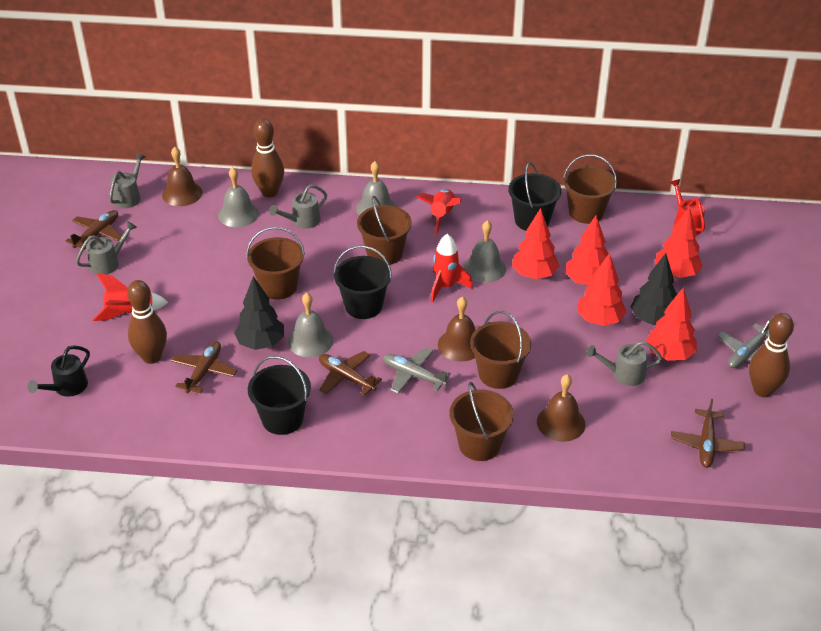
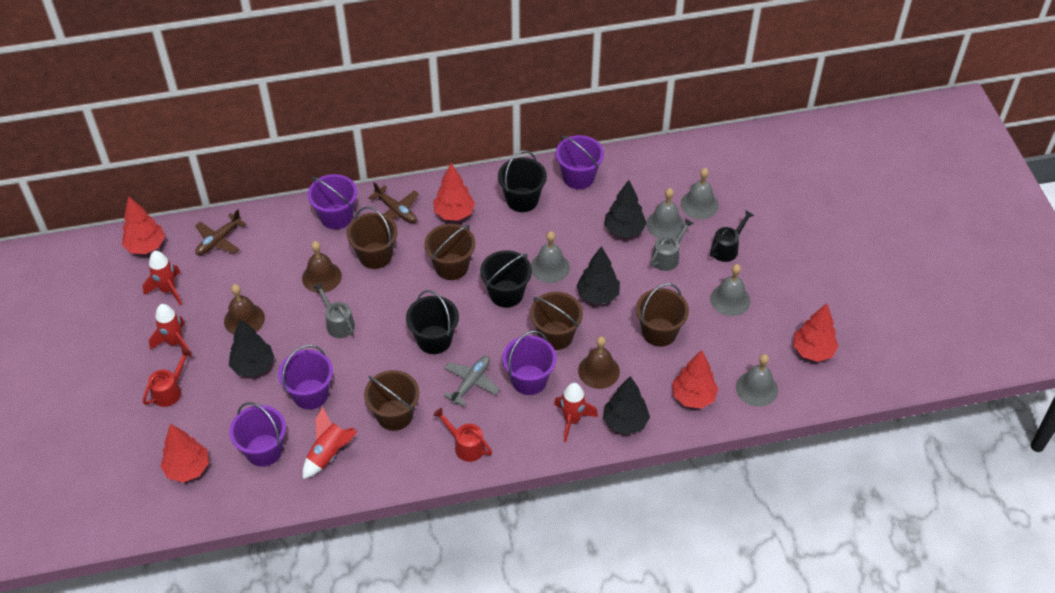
black tree: 2 -> 4
brown bowling pin: 3 -> 0
brown plane: 4 -> 2
grey bell: 4 -> 5
grey plane: 2 -> 1
grey watering can: 4 -> 2
purple bucket: 0 -> 5
red rocket: 3 -> 4
red watering can: 1 -> 2

